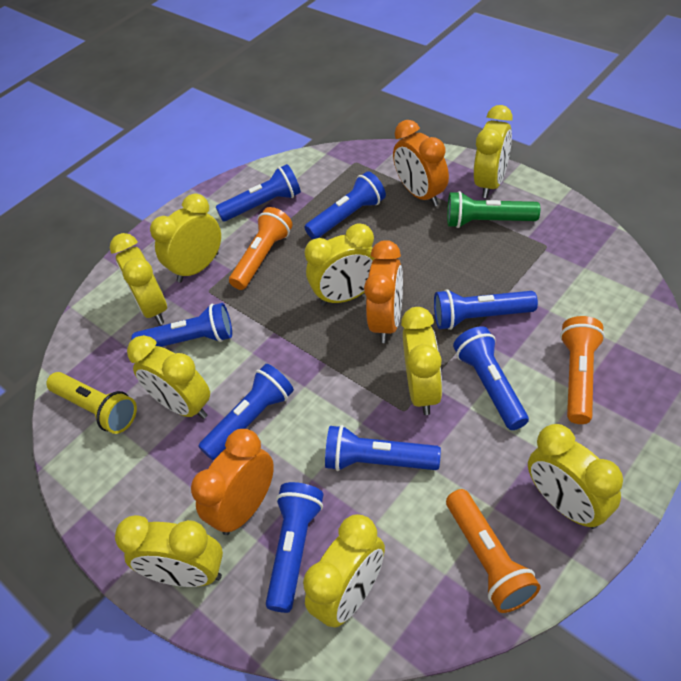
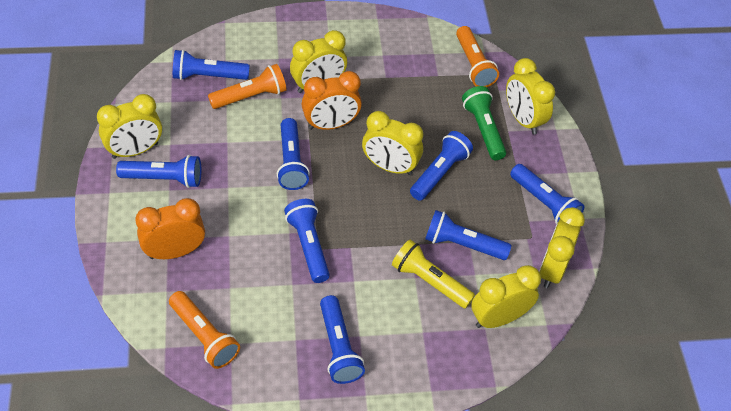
orange clock: 3 -> 2
yellow clock: 9 -> 6

